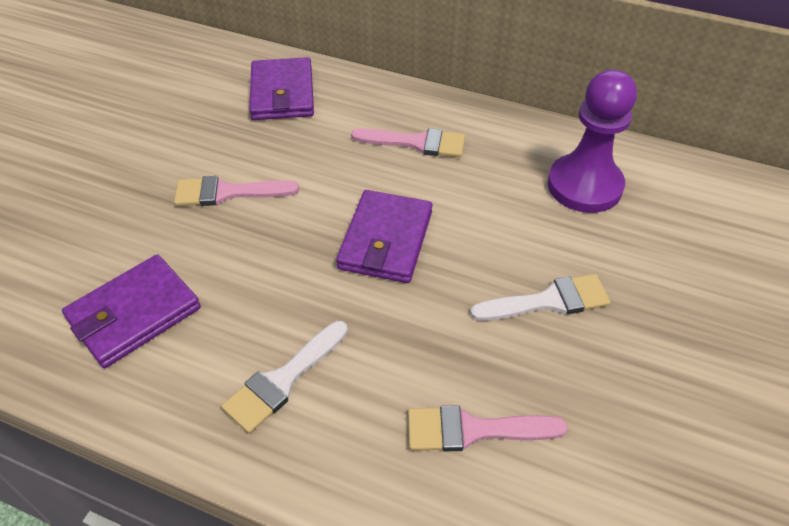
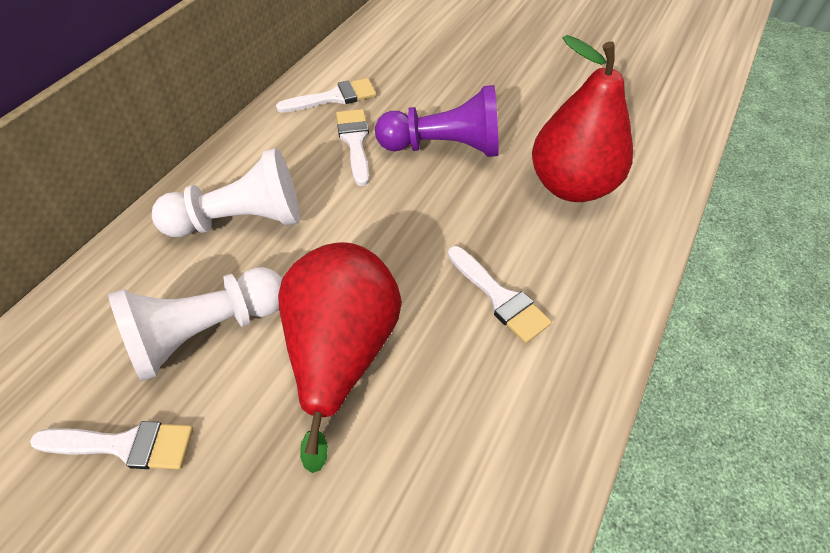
pink brush: 3 -> 0
purple wallet: 3 -> 0
red pear: 0 -> 2
white brush: 2 -> 4
white pawn: 0 -> 2

